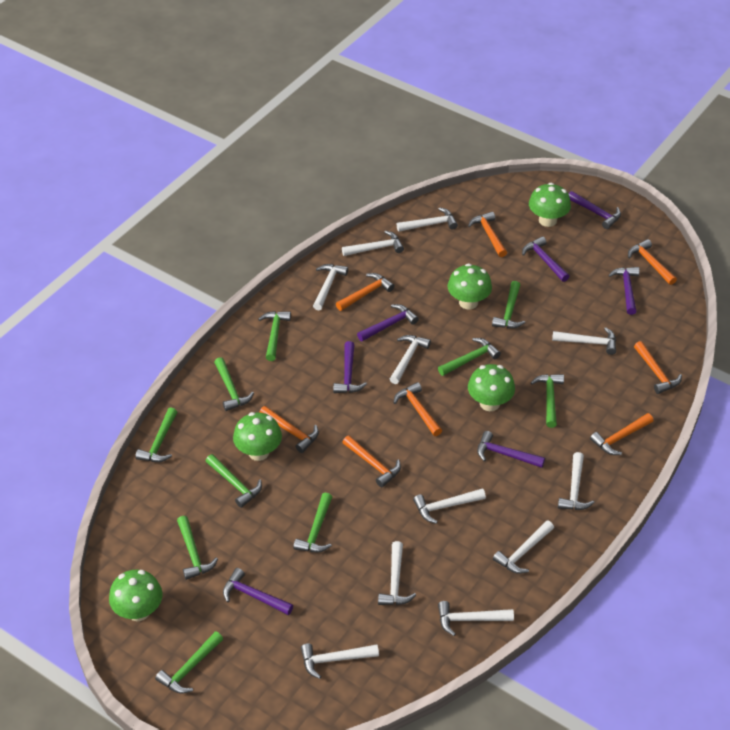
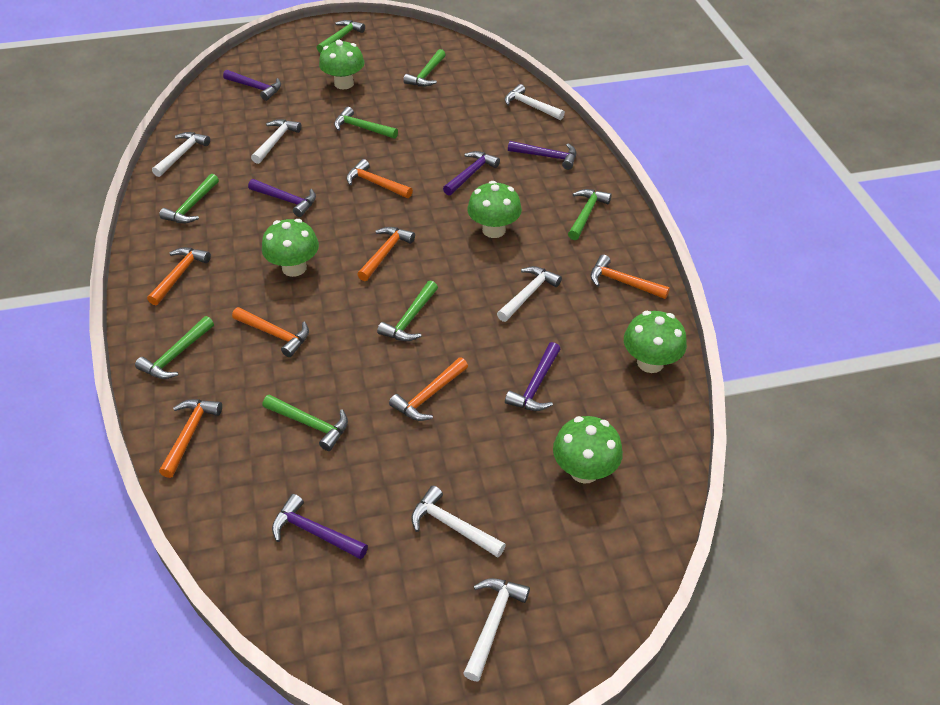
green hammer: 10 -> 8
orange hammer: 8 -> 7
purple hammer: 7 -> 6
white hammer: 11 -> 6

